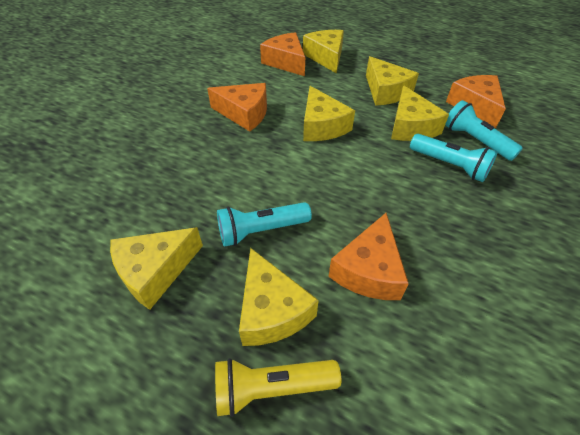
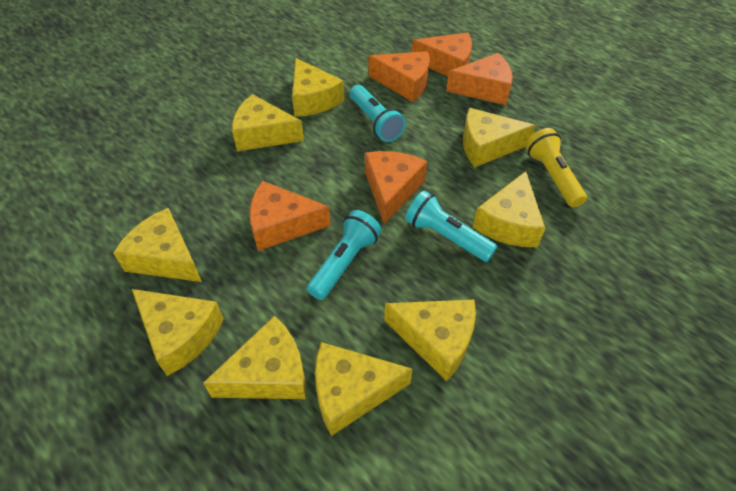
orange cheese: 4 -> 5
yellow cheese: 6 -> 9

